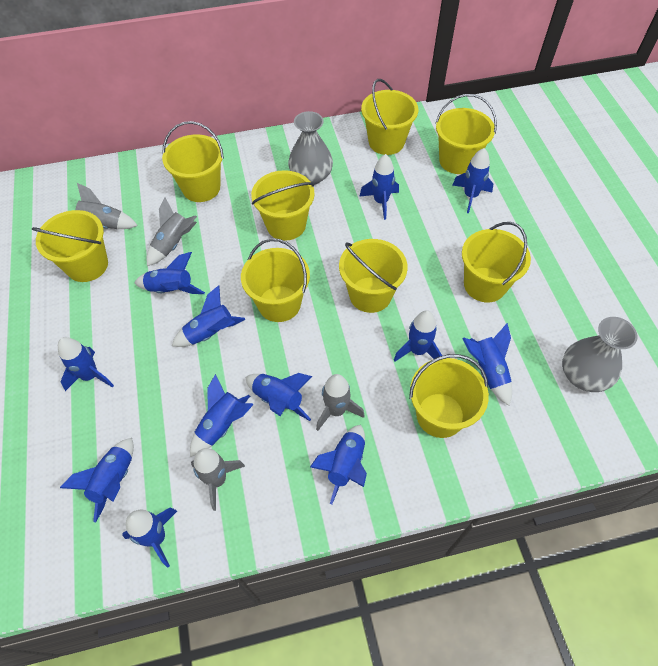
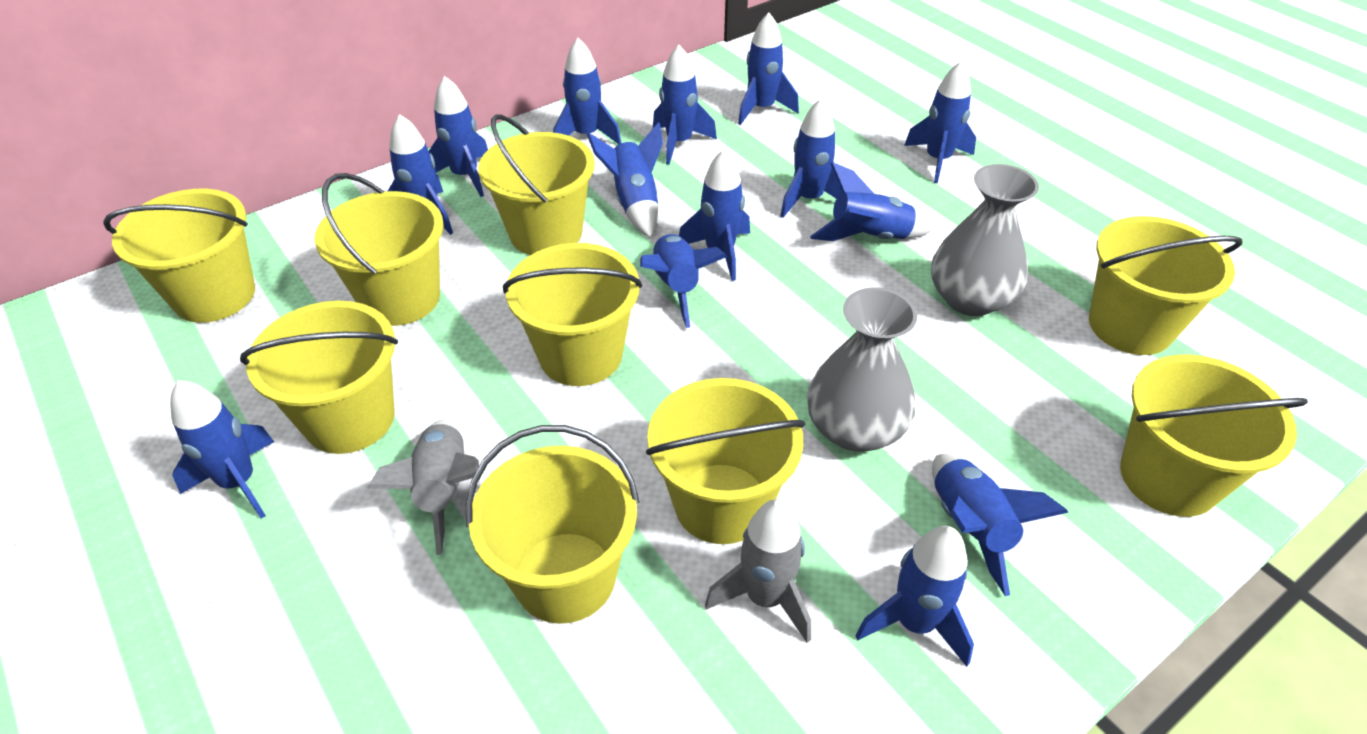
blue rocket: 12 -> 14
grey rocket: 4 -> 2

